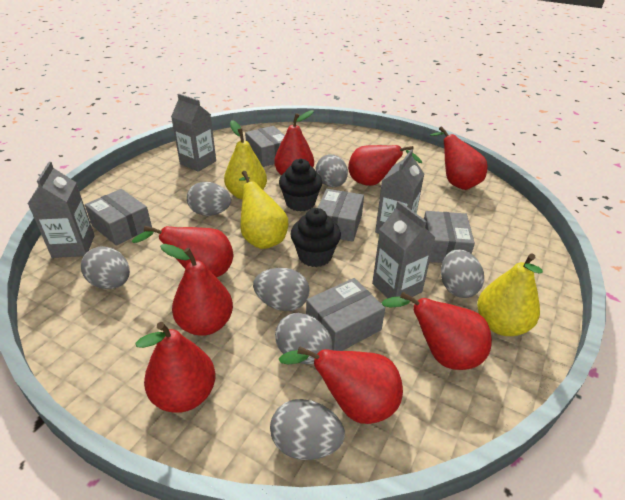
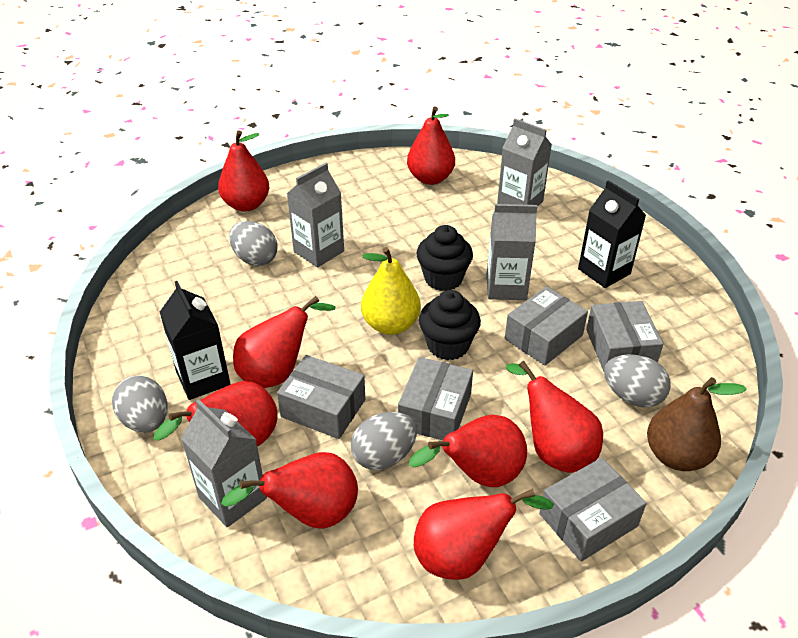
black carton: 0 -> 2
brown pear: 0 -> 1
grey egg: 7 -> 4
yellow pear: 3 -> 1

